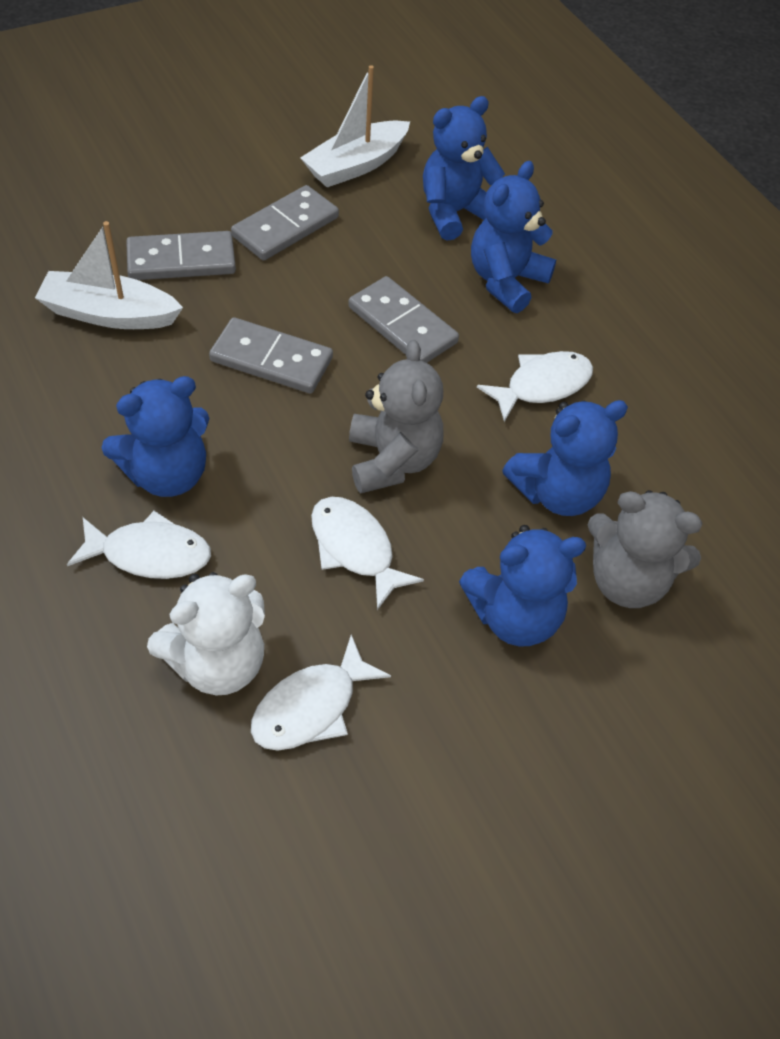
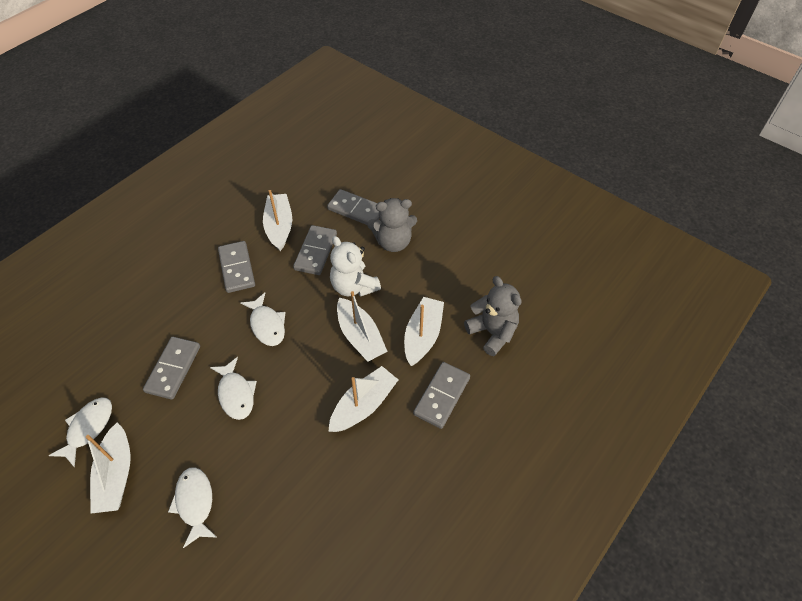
blue teddy bear: 5 -> 0
grey domino: 4 -> 5
white boat: 2 -> 5

